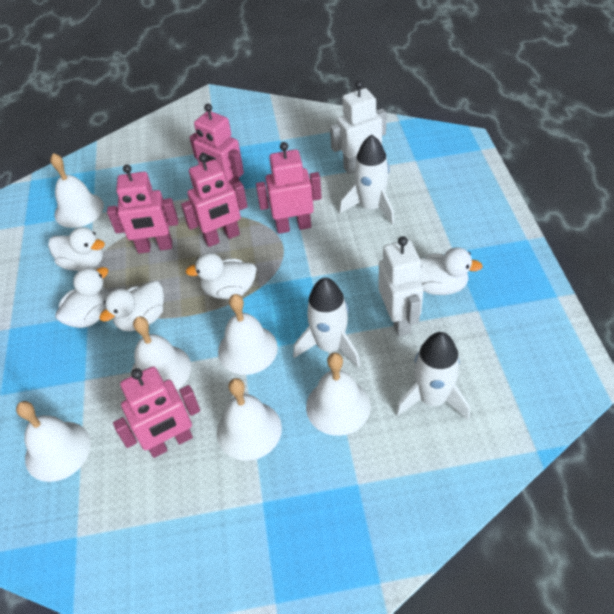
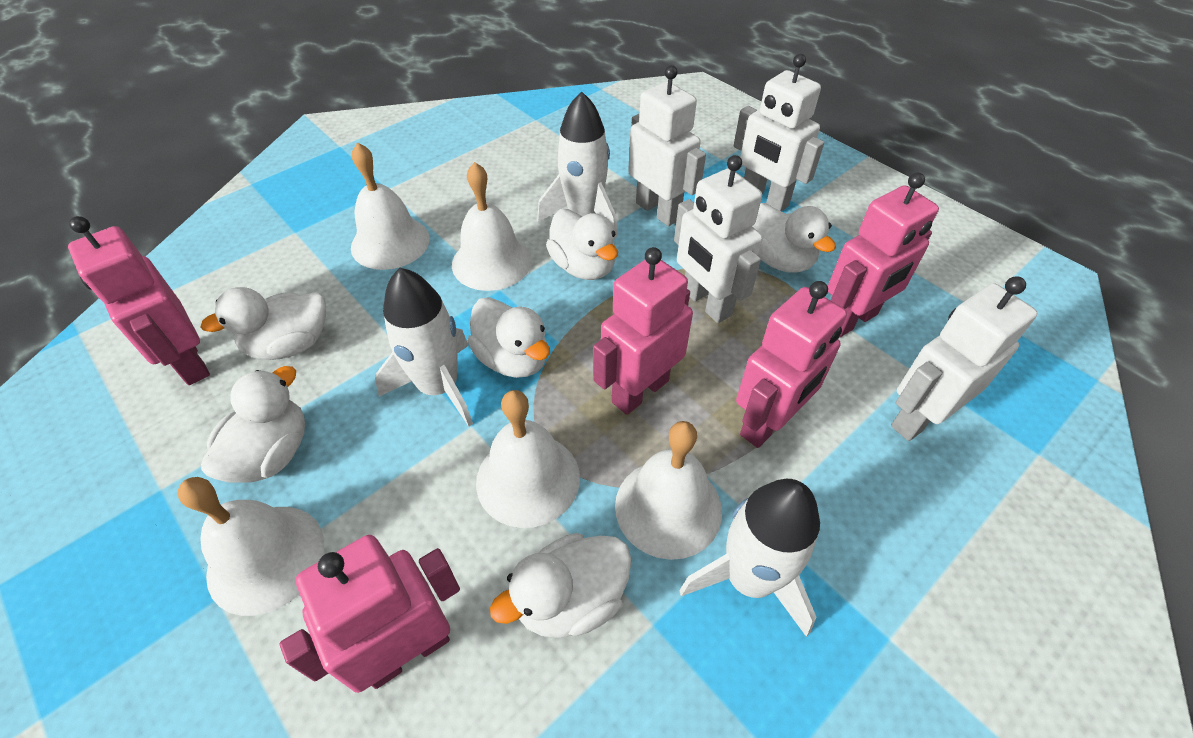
white bell: 6 -> 5
white duck: 5 -> 6
white robot: 2 -> 4

